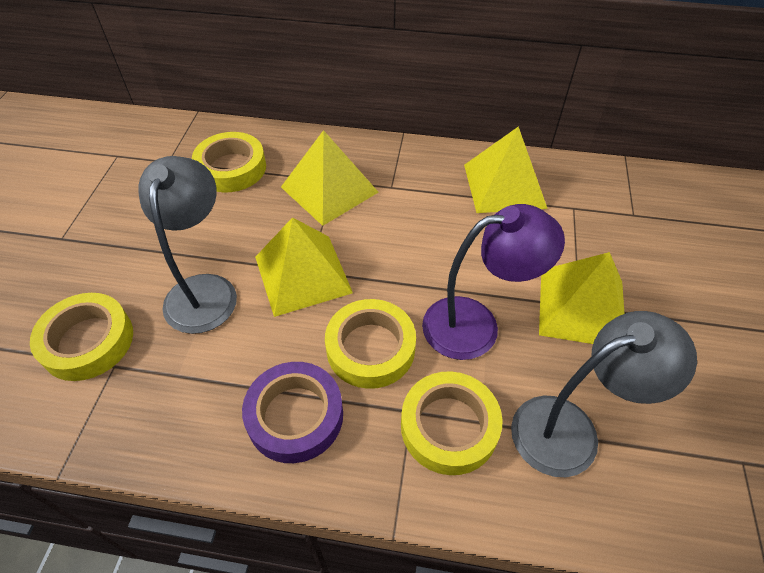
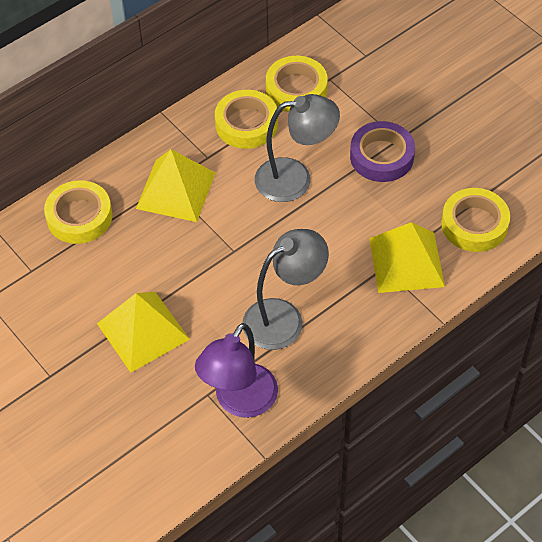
yellow pyramid: 4 -> 3

